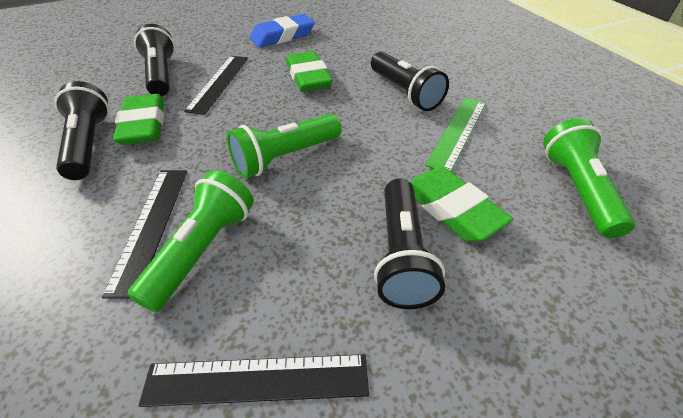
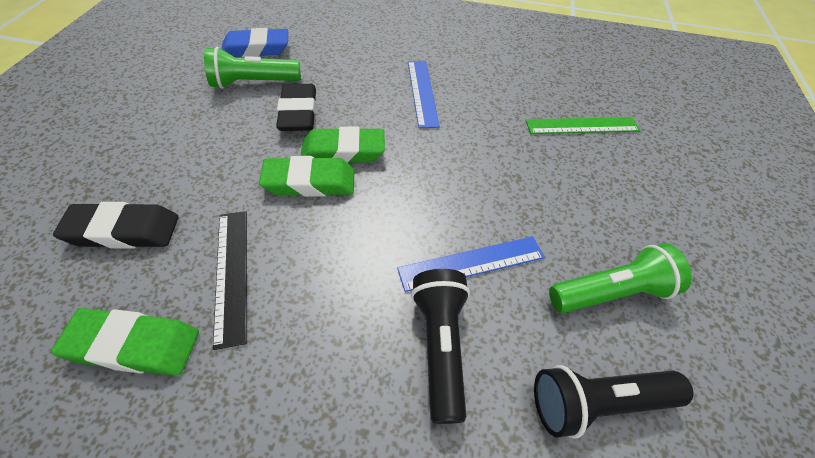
black eraser: 0 -> 2
black flashlight: 4 -> 2
black ruler: 3 -> 1
blue ruler: 0 -> 2
green flashlight: 3 -> 2

